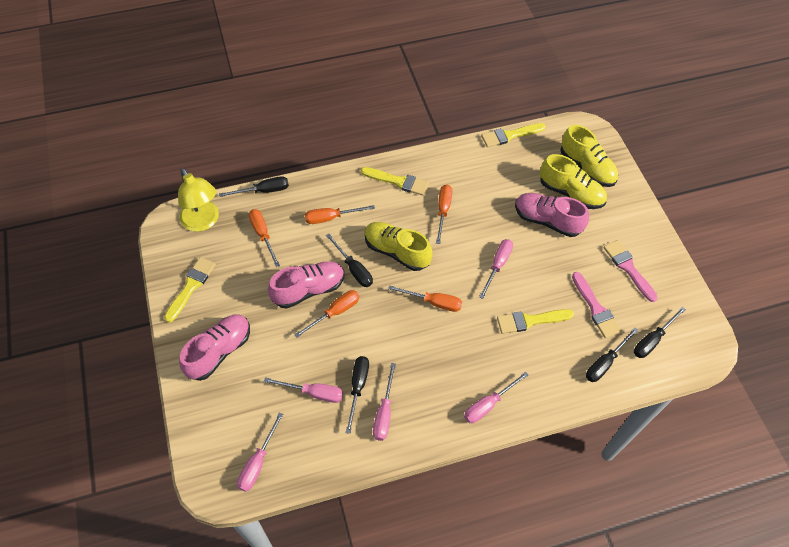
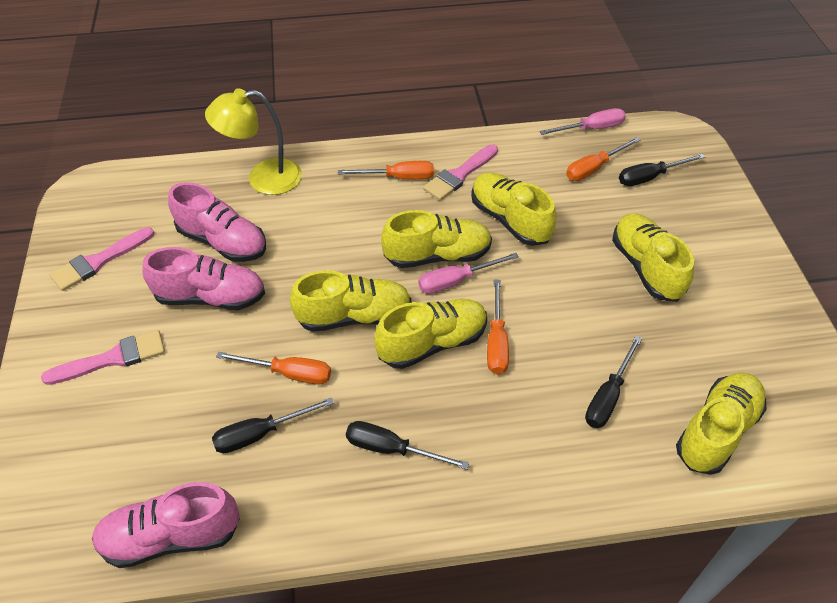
black screwdriver: 5 -> 4
orange screwdriver: 5 -> 4
pink brush: 2 -> 3
pink screwdriver: 5 -> 2
yellow brush: 4 -> 0
yellow shoe: 3 -> 6

